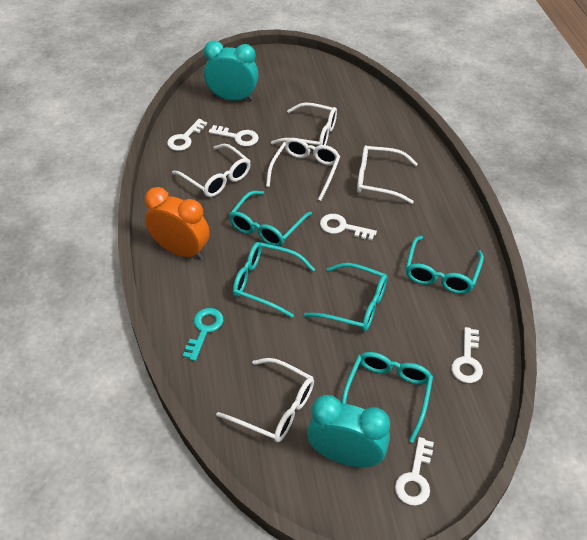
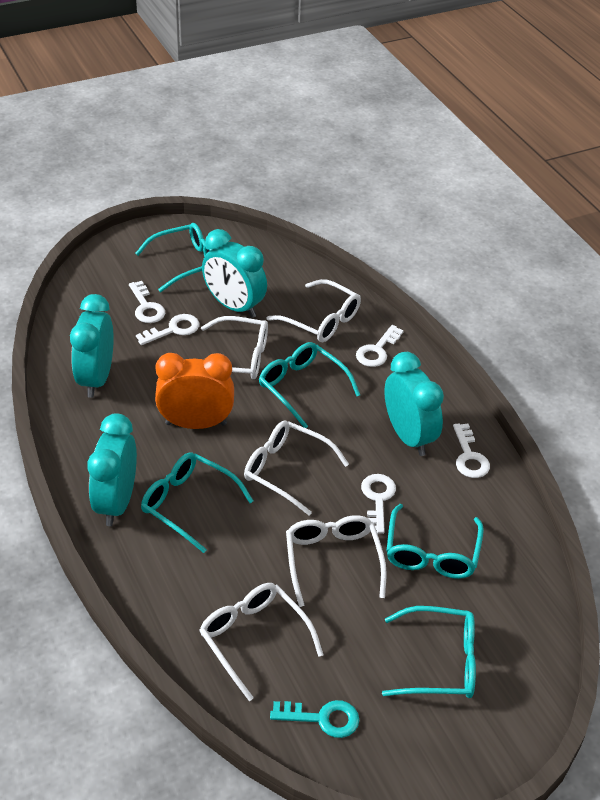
turquoise clock: 2 -> 4

